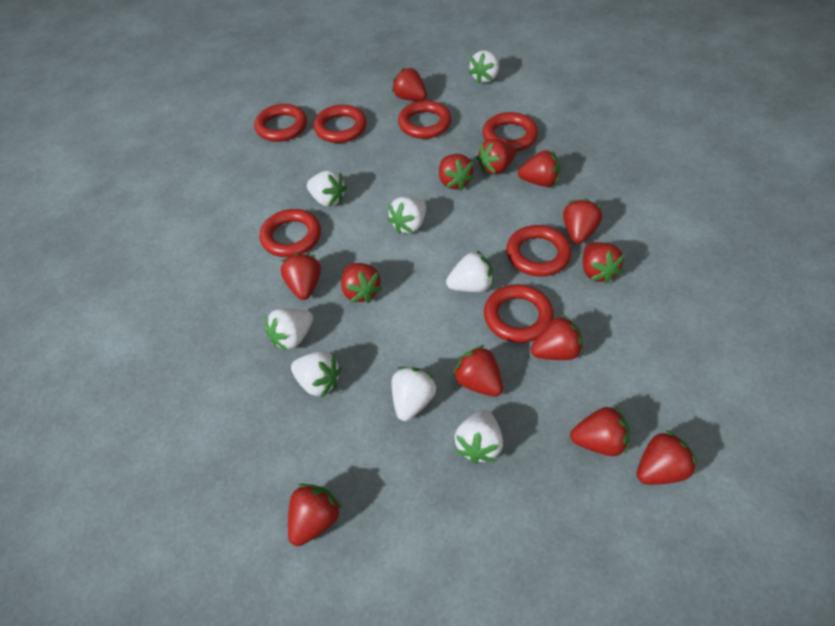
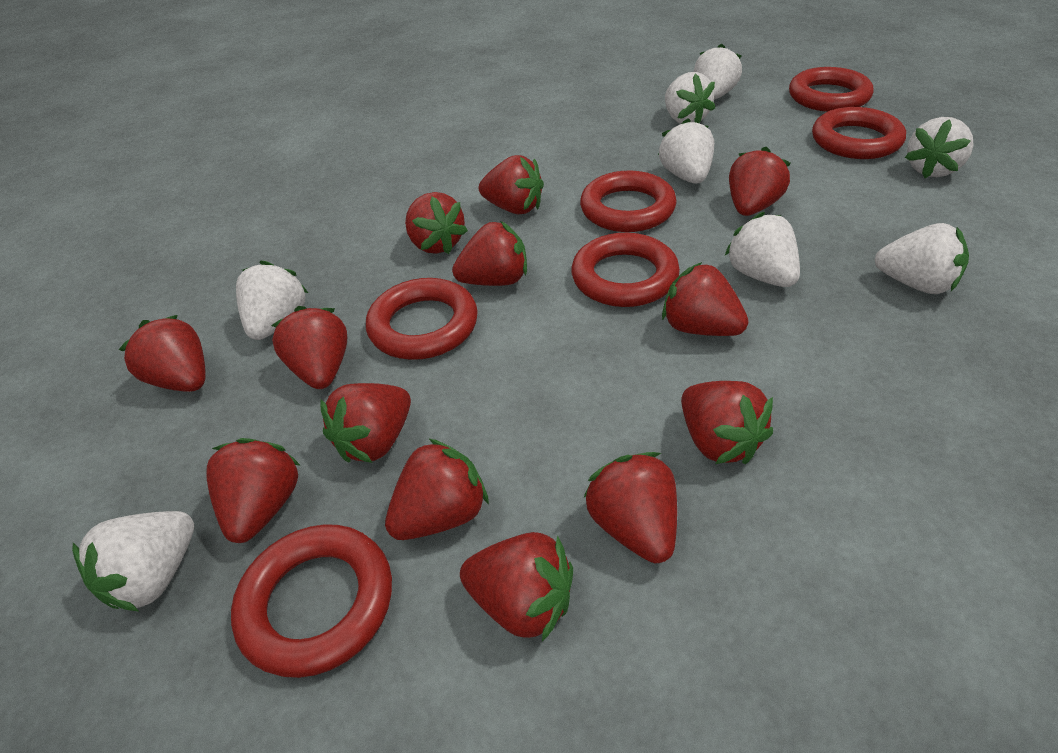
red ring: 7 -> 6

